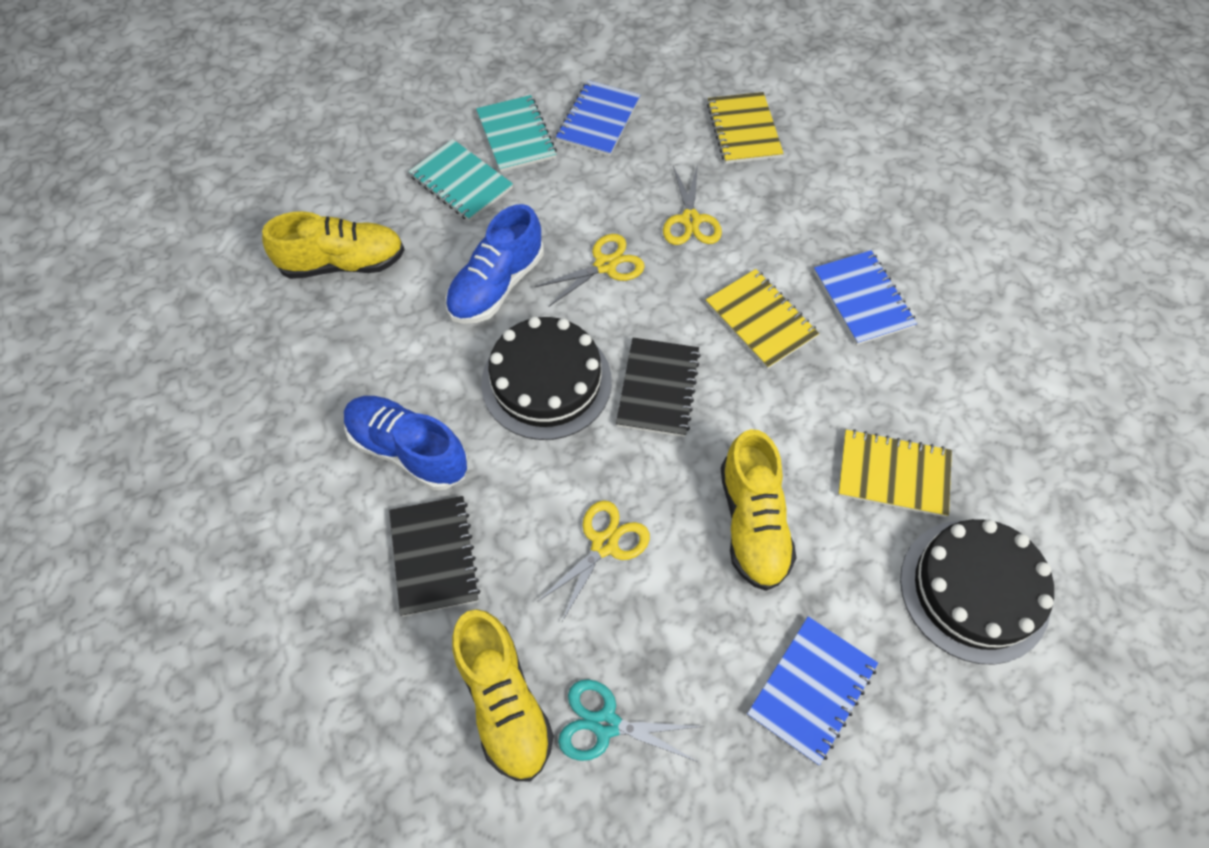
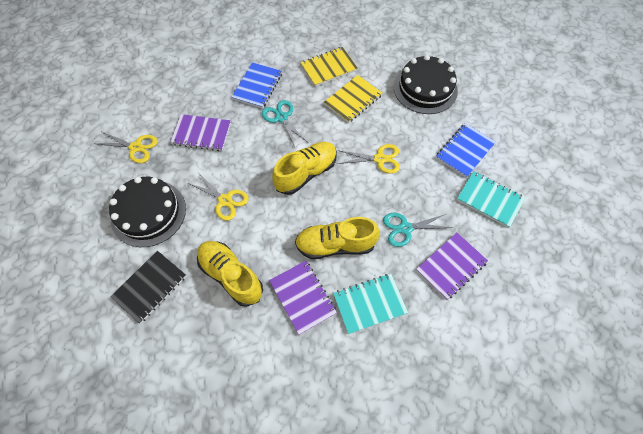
black notebook: 2 -> 1
blue notebook: 3 -> 2
blue shoe: 2 -> 0
purple notebook: 0 -> 3
turquoise scissors: 1 -> 2
yellow notebook: 3 -> 2

